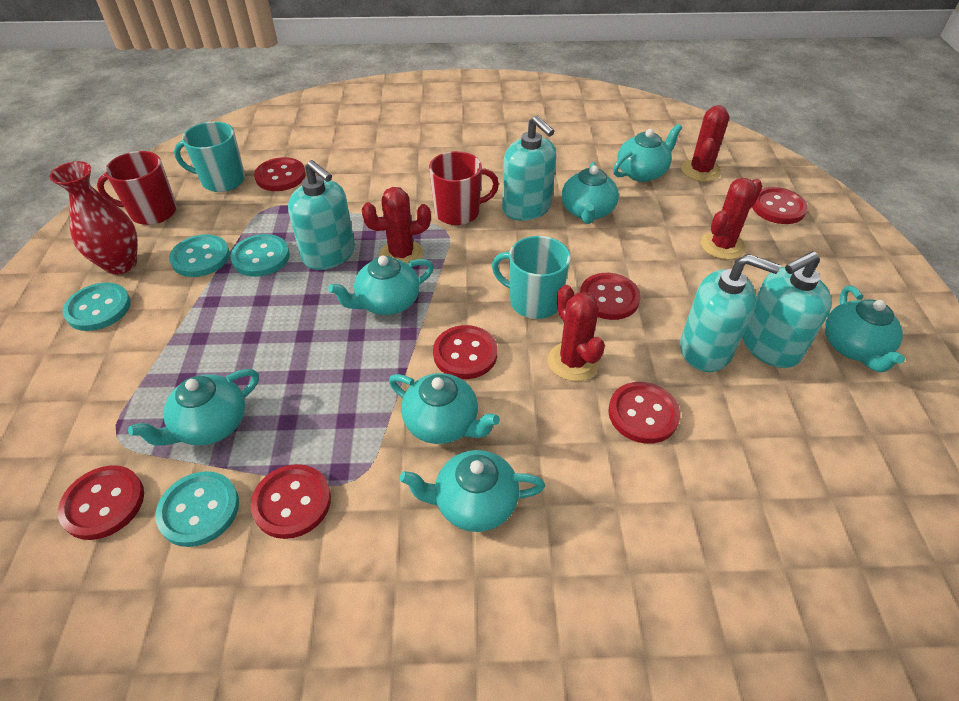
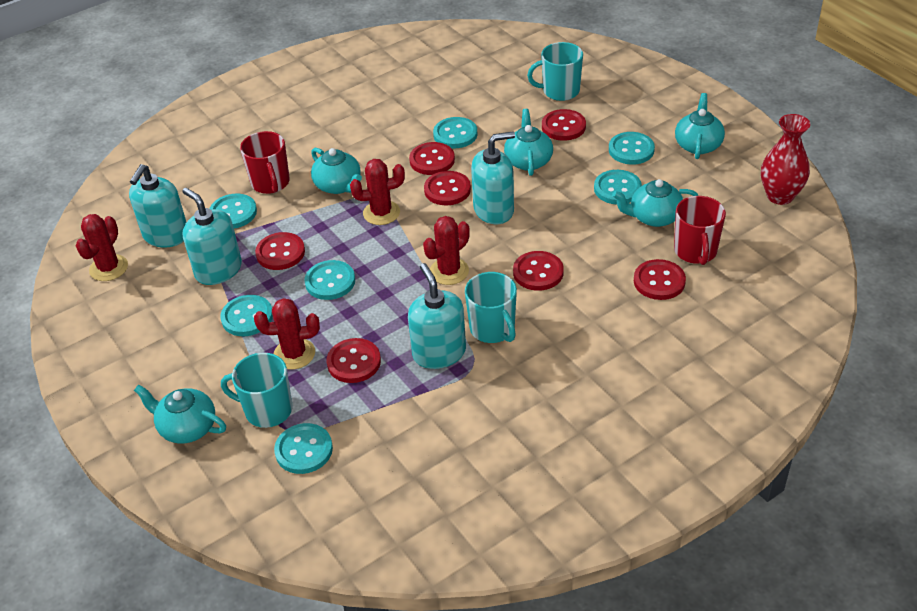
turquoise button: 4 -> 7
turquoise mug: 2 -> 3
turquoise teapot: 7 -> 5

